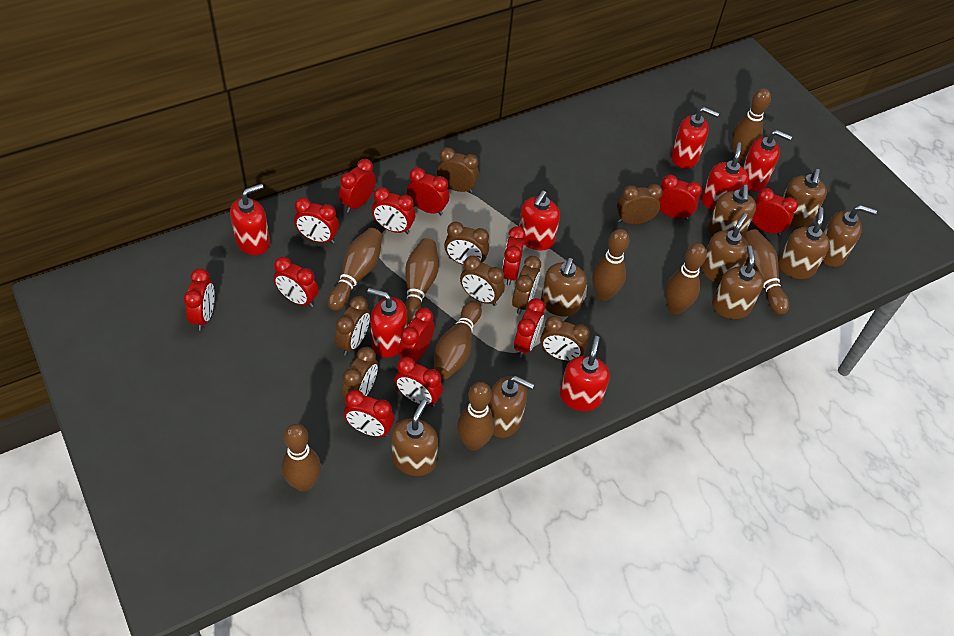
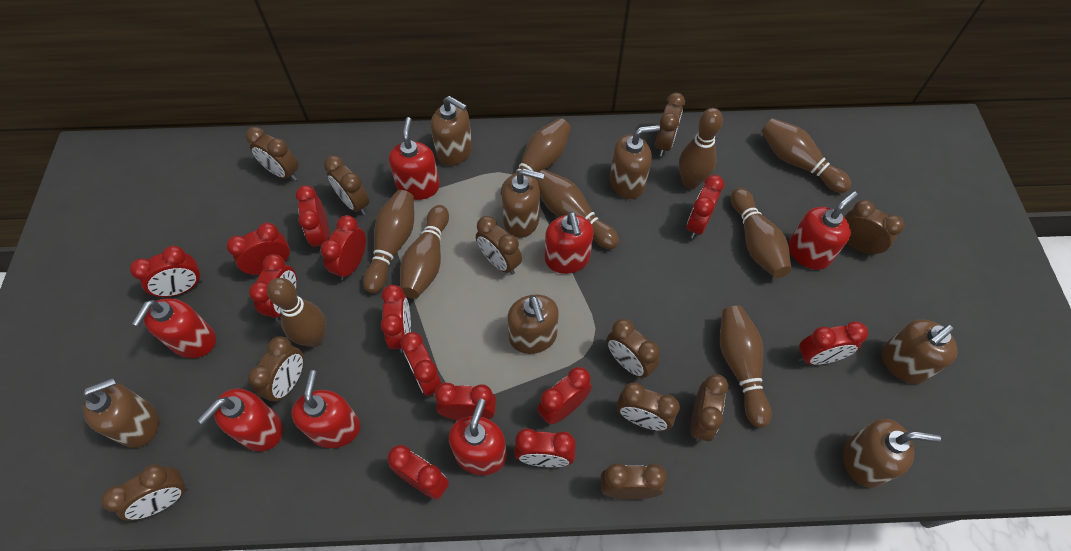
brown clock: 8 -> 11
brown soap dispenser: 9 -> 7

